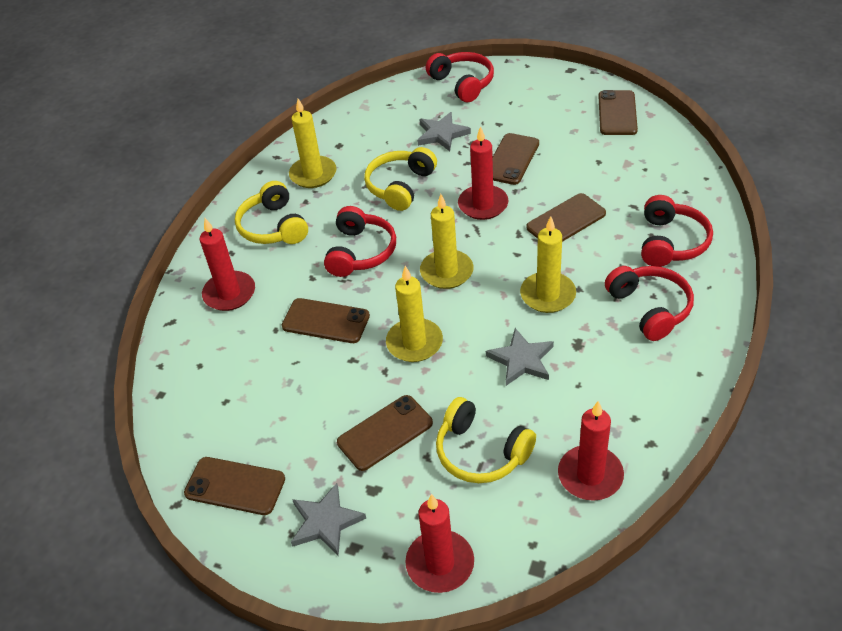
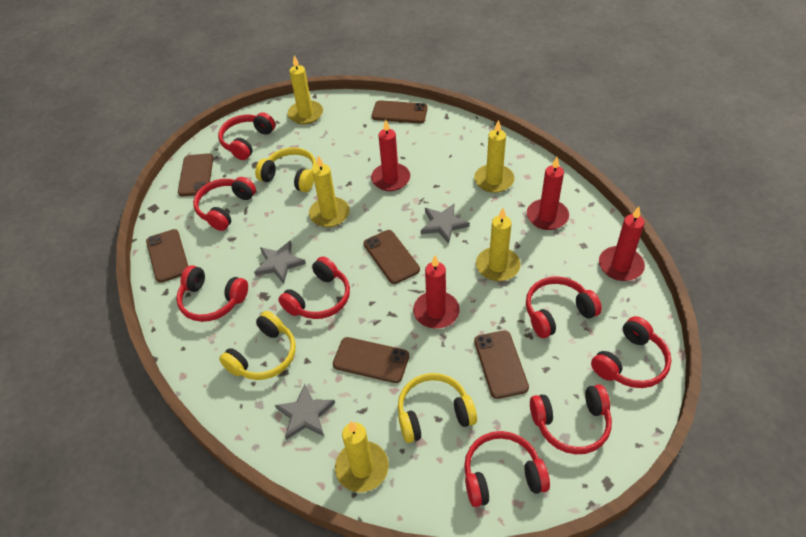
red headphones: 4 -> 8
yellow candle: 4 -> 5

